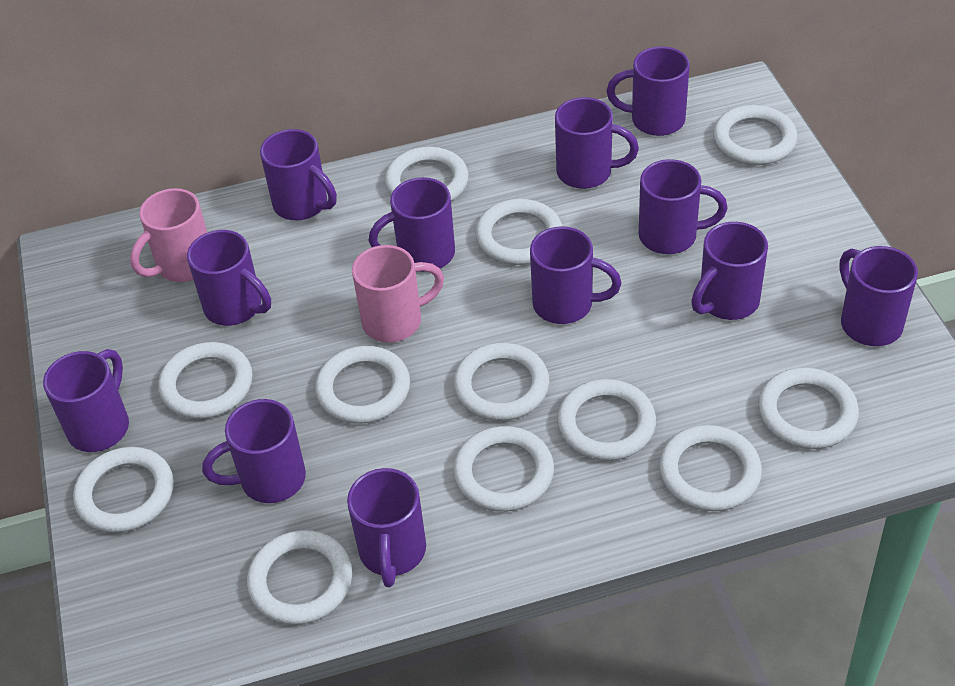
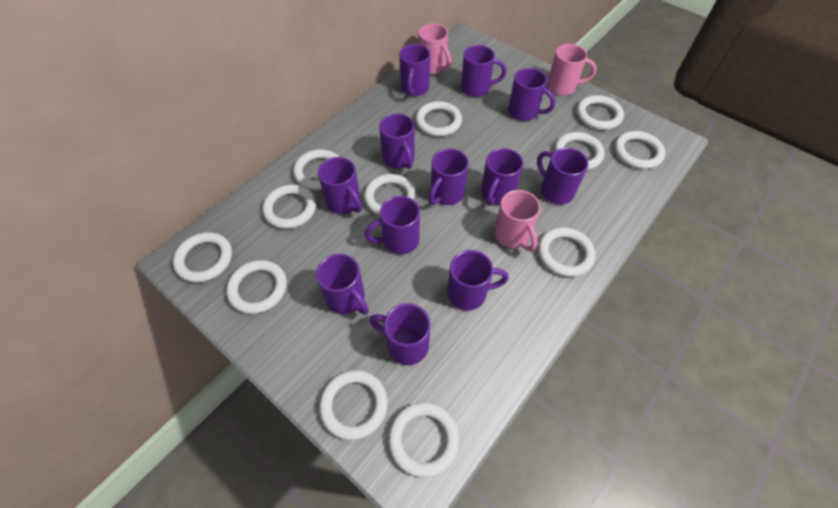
pink mug: 2 -> 3

